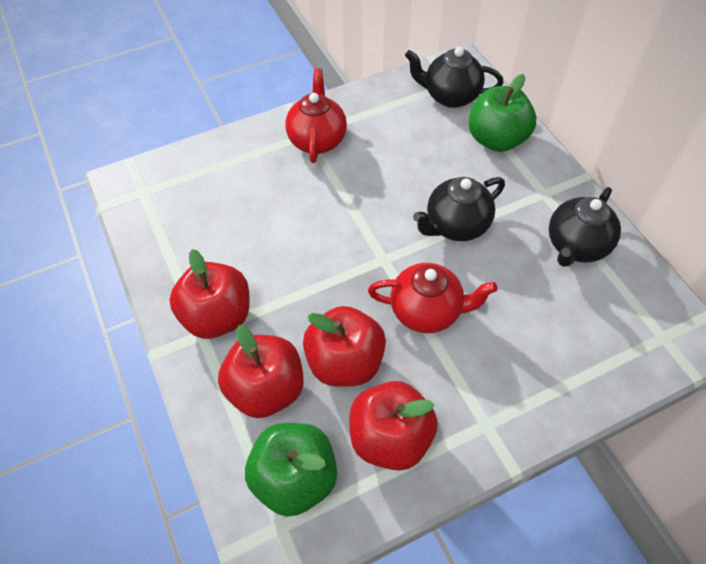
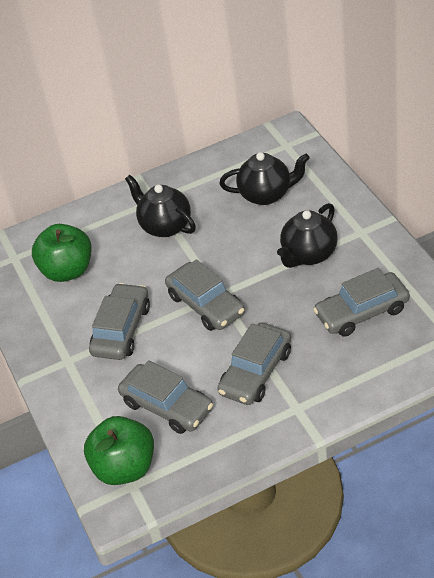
grey car: 0 -> 5
red apple: 4 -> 0
red teapot: 2 -> 0

